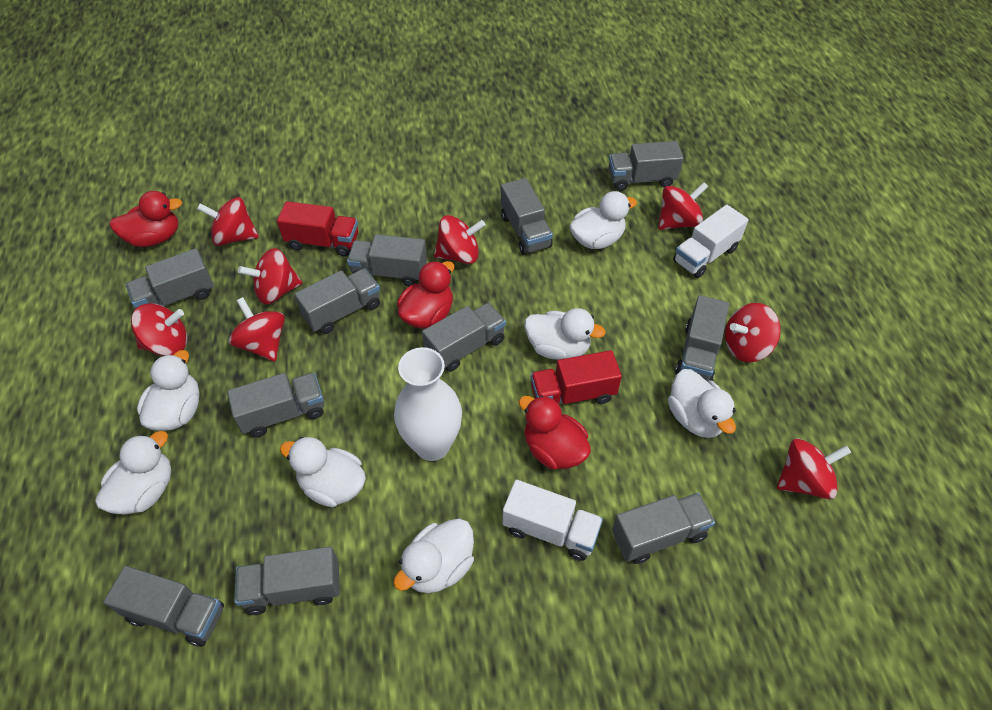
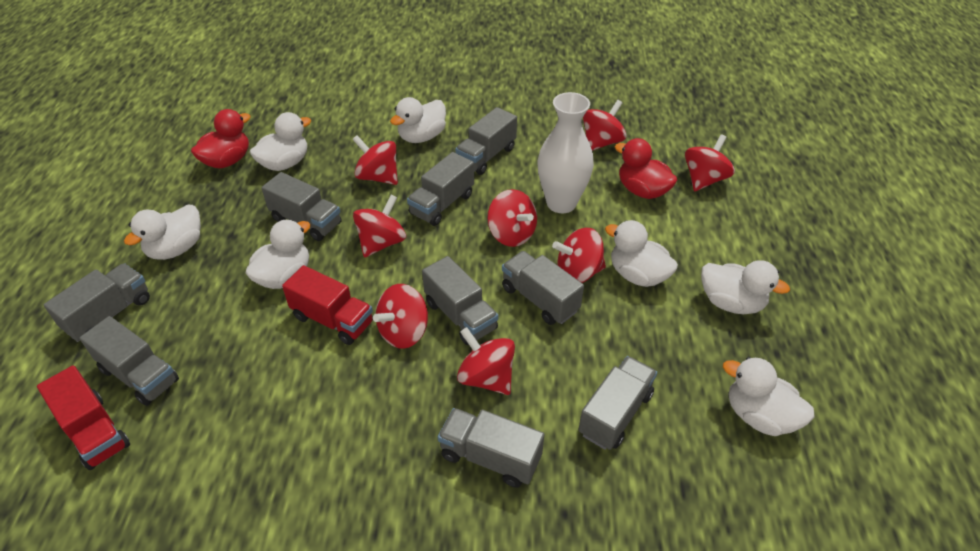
grey truck: 11 -> 9
red duck: 3 -> 2
white truck: 2 -> 0

